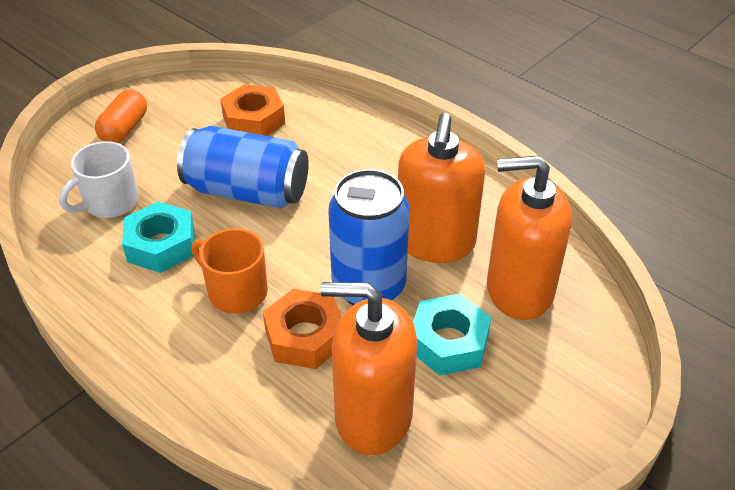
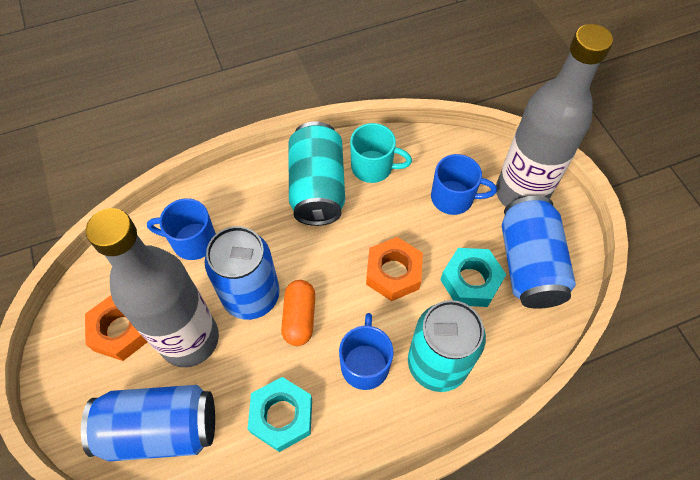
blue can: 2 -> 3
blue mug: 0 -> 3
grey bottle: 0 -> 2
orange mug: 1 -> 0
orange soap dispenser: 3 -> 0
turquoise can: 0 -> 2
turquoise mug: 0 -> 1
white mug: 1 -> 0

